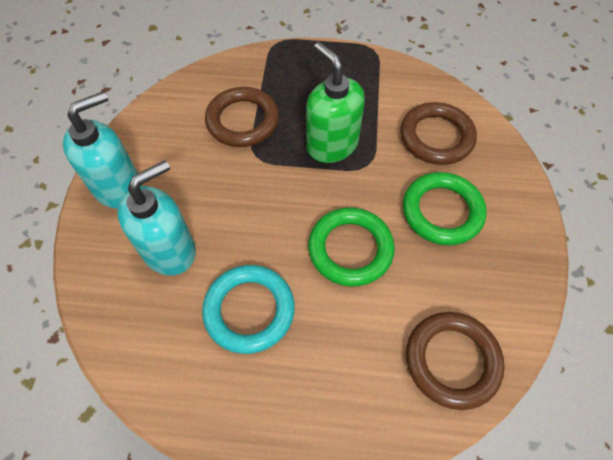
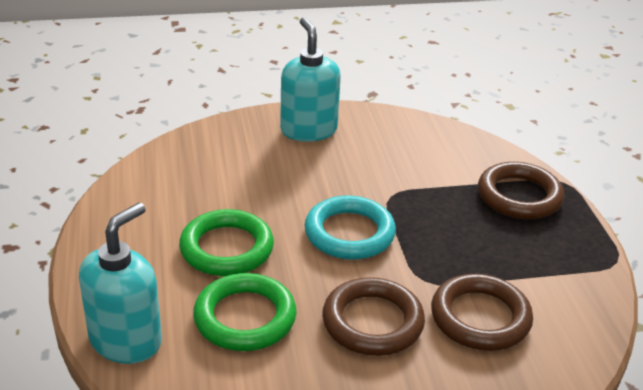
green soap dispenser: 1 -> 0

